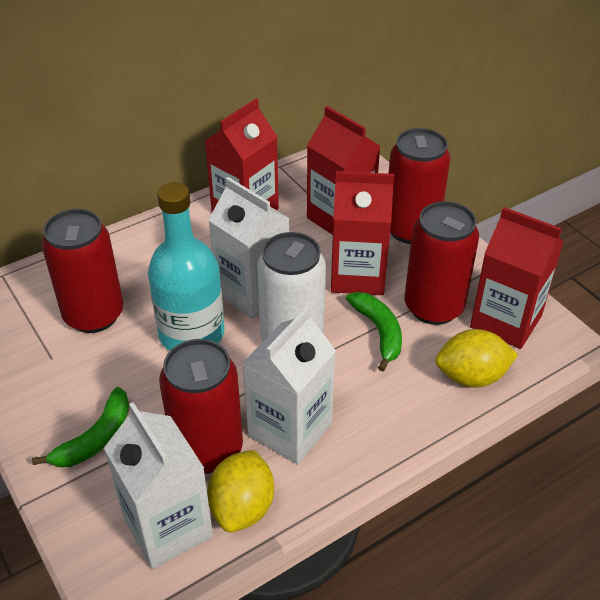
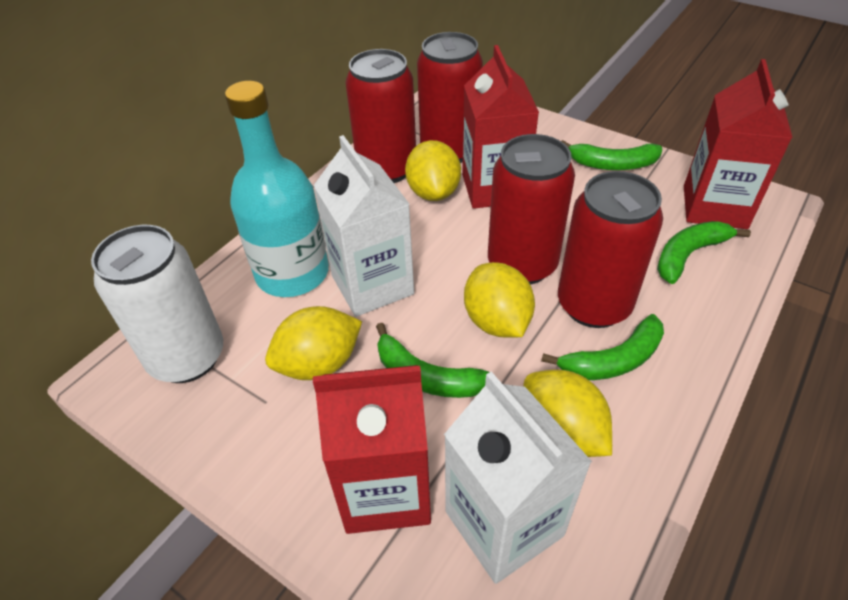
green banana: 2 -> 4
red carton: 4 -> 3
white carton: 3 -> 2
yellow lemon: 2 -> 4

